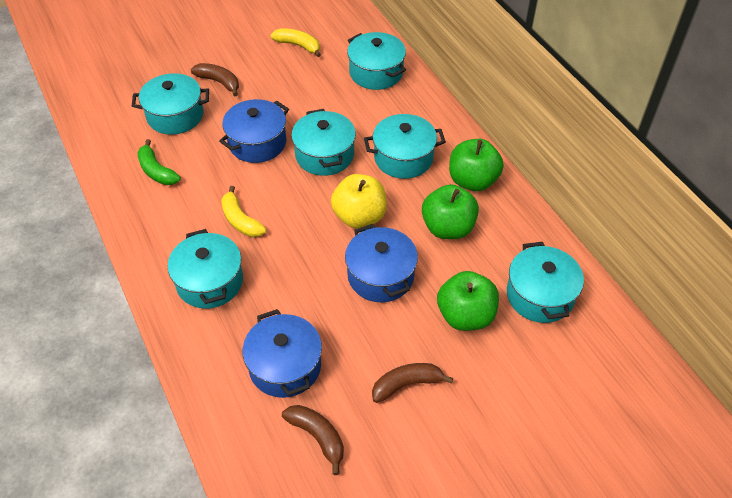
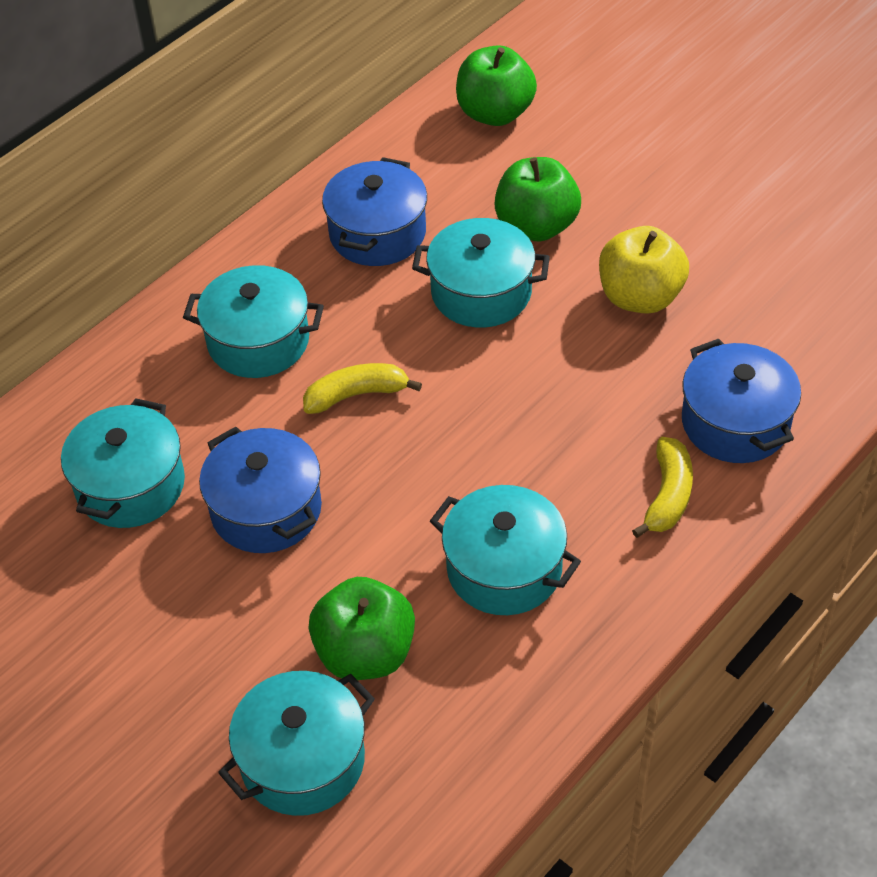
brown banana: 3 -> 0
green banana: 1 -> 0
turquoise pot: 6 -> 5

